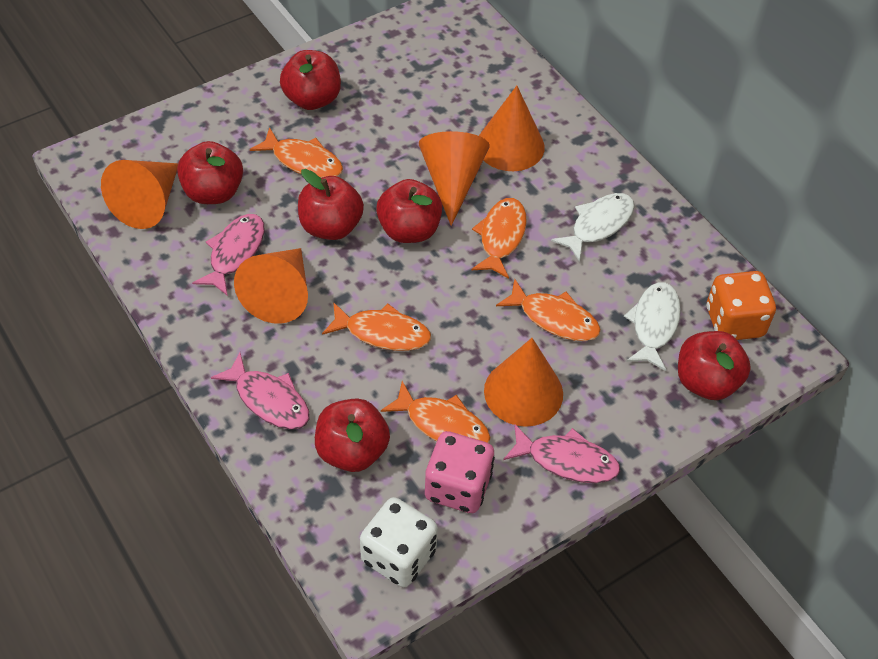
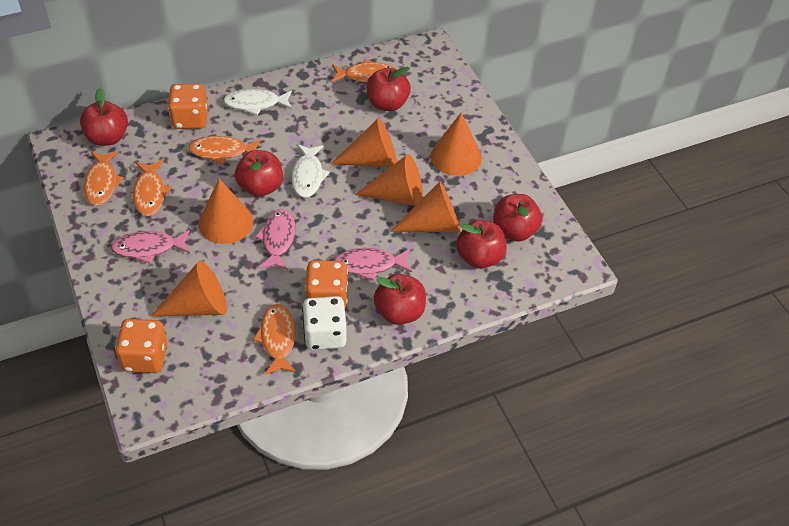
orange cone: 5 -> 6
orange dice: 1 -> 3
pink dice: 1 -> 0

